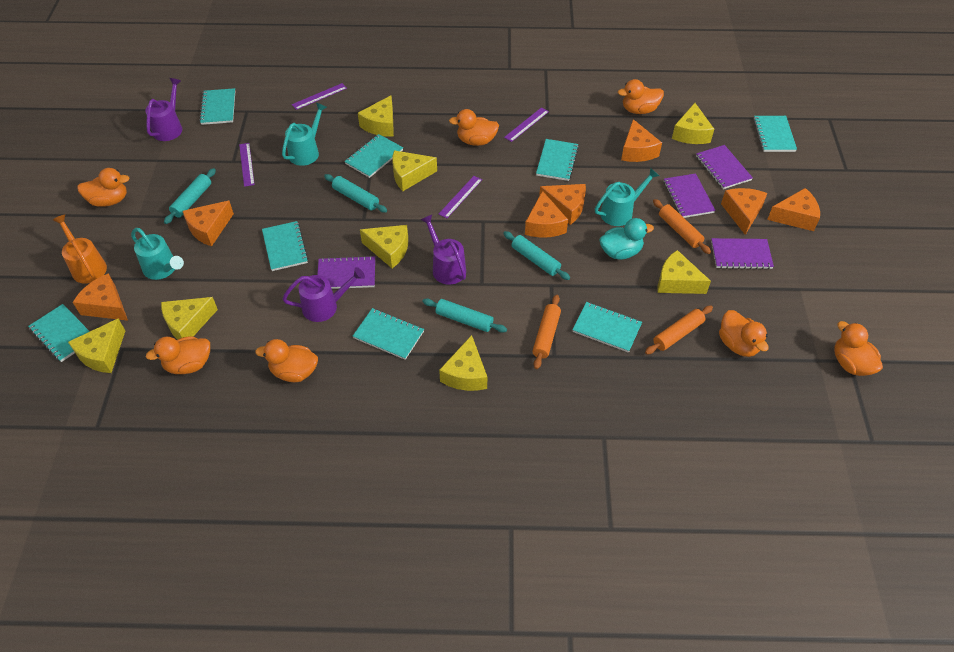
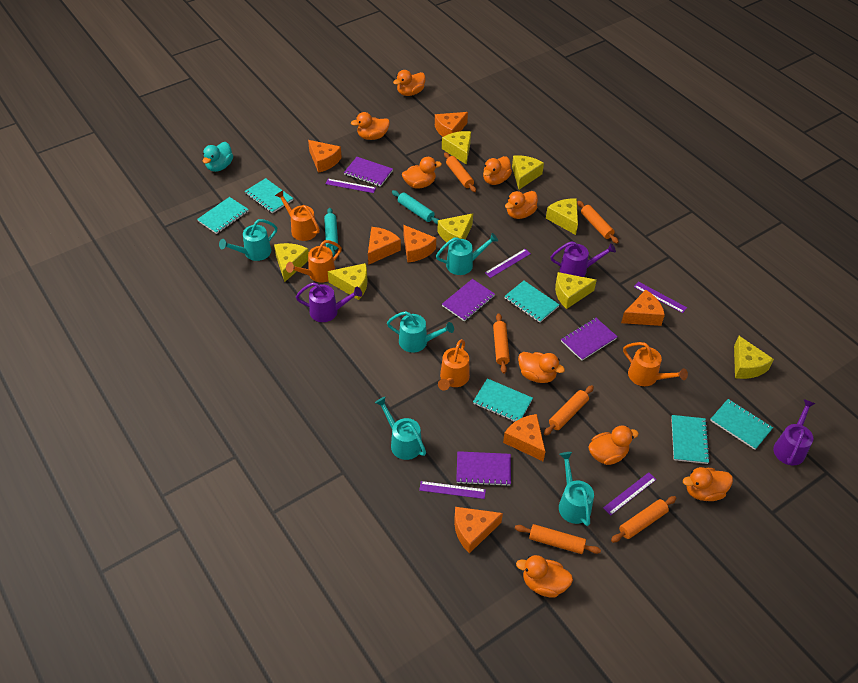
orange duck: 7 -> 9
orange rolling pin: 3 -> 6
orange watering can: 1 -> 4
purple ruler: 4 -> 5
turquoise notebook: 8 -> 6
turquoise rolling pin: 4 -> 2
turquoise watering can: 3 -> 5

